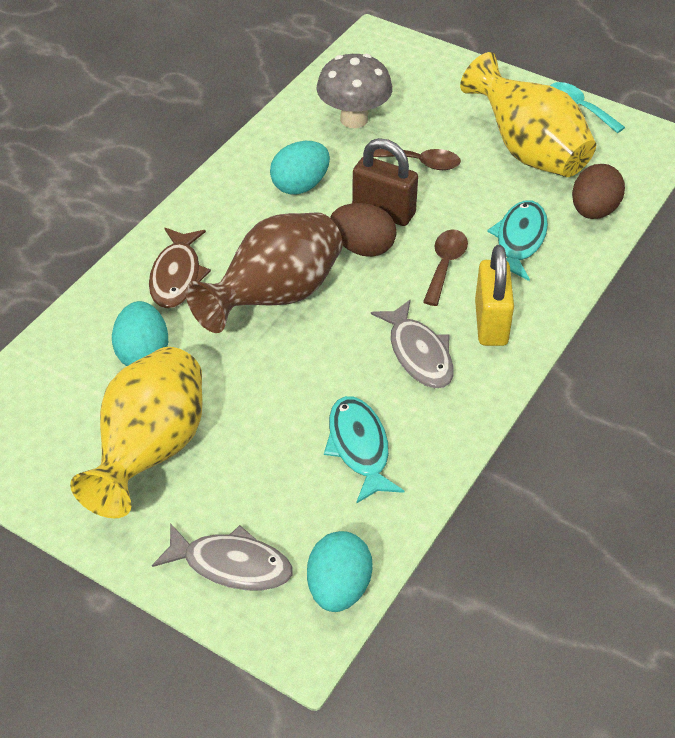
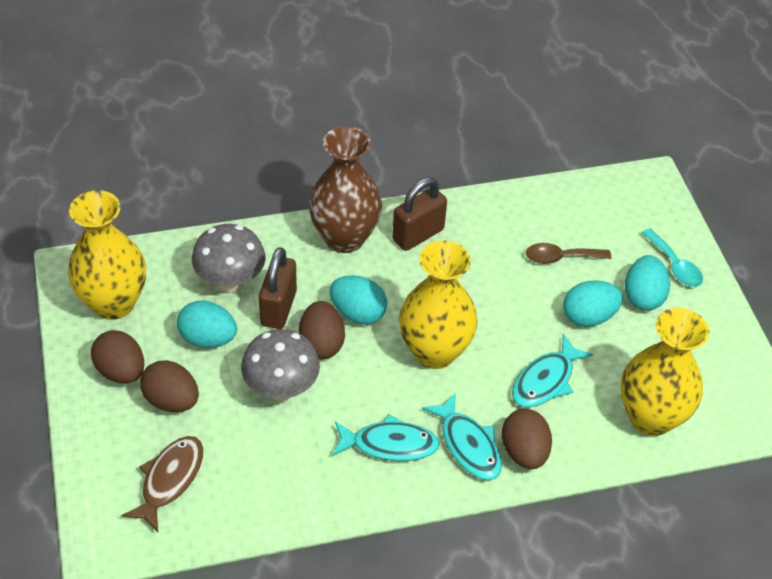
brown egg: 2 -> 4
brown padlock: 1 -> 2
brown spoon: 2 -> 1
grey fish: 2 -> 0
grey mushroom: 1 -> 2
turquoise egg: 3 -> 4
turquoise fish: 2 -> 3
yellow padlock: 1 -> 0
yellow vase: 2 -> 3

